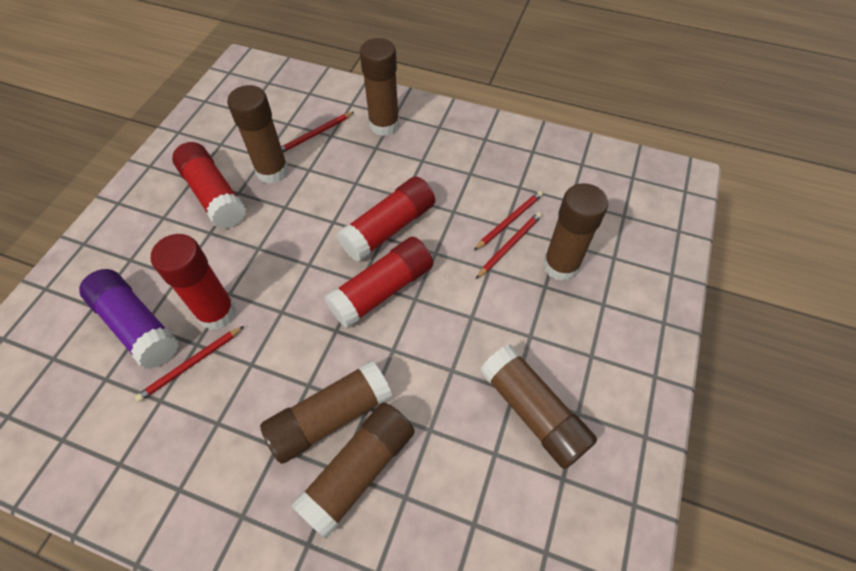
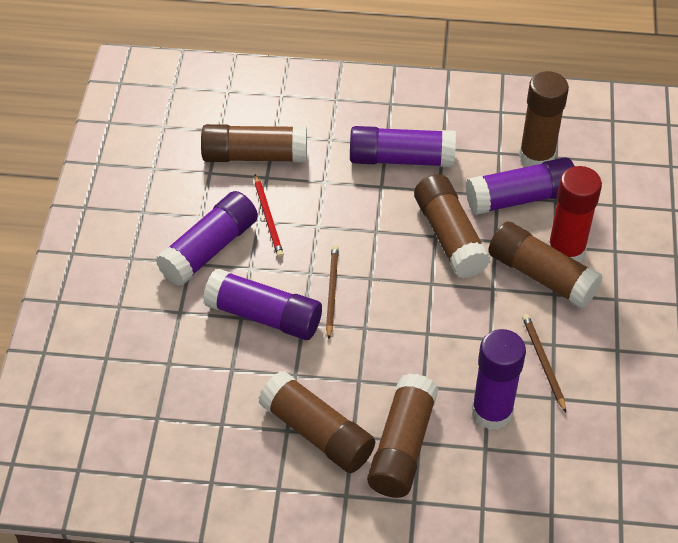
brown pencil: 0 -> 2
purple glue stick: 1 -> 5
red glue stick: 4 -> 1
red pencil: 4 -> 1

